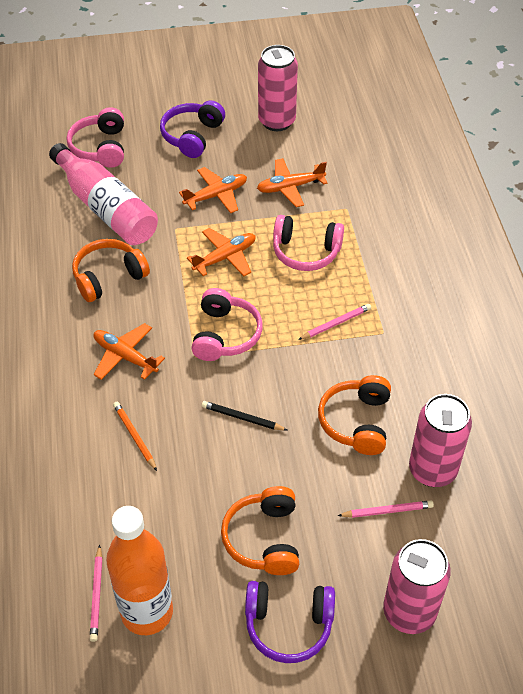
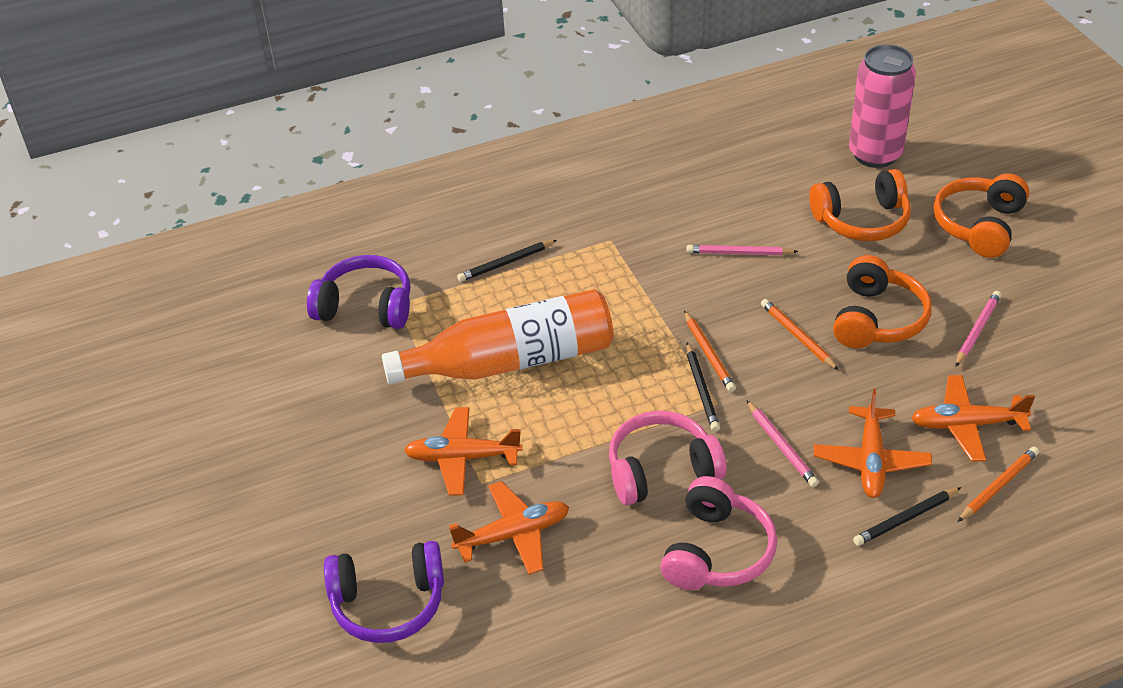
black pencil: 1 -> 3
orange pencil: 1 -> 3
pink bottle: 1 -> 0
pink can: 3 -> 1
pink headphones: 3 -> 2

